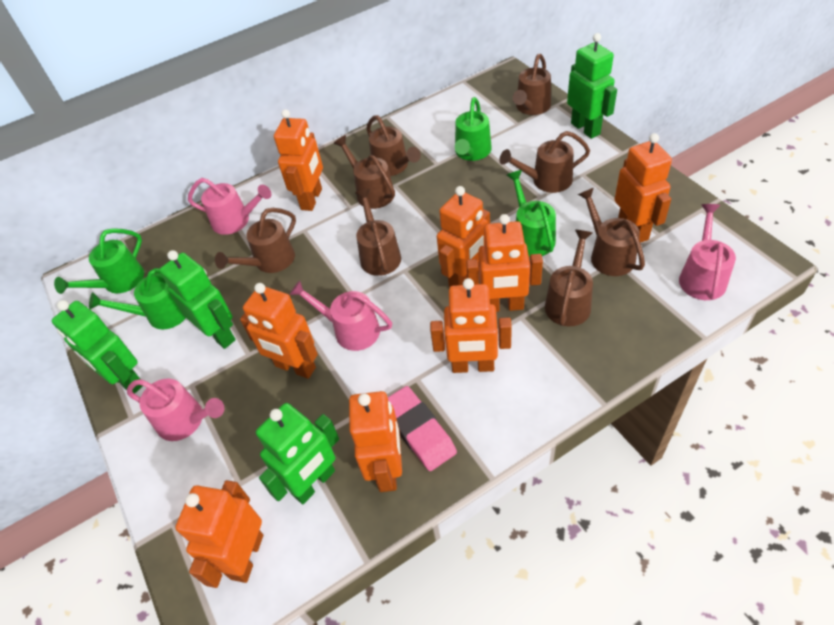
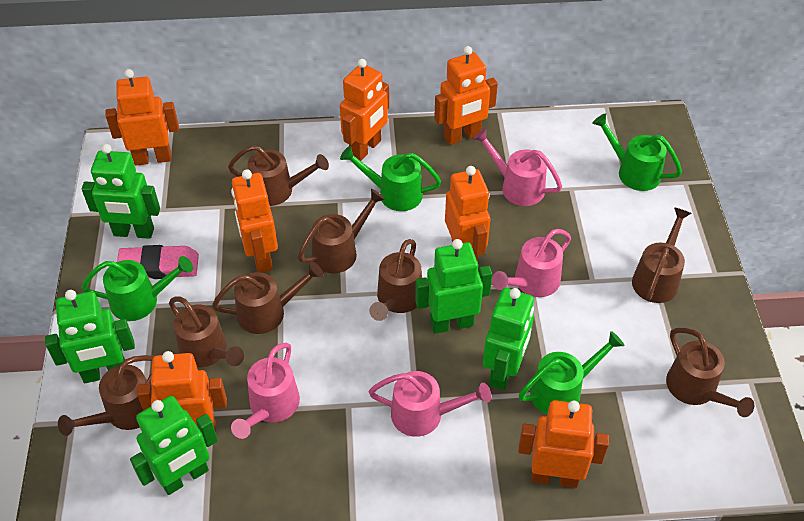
green robot: 4 -> 5
orange robot: 8 -> 7

